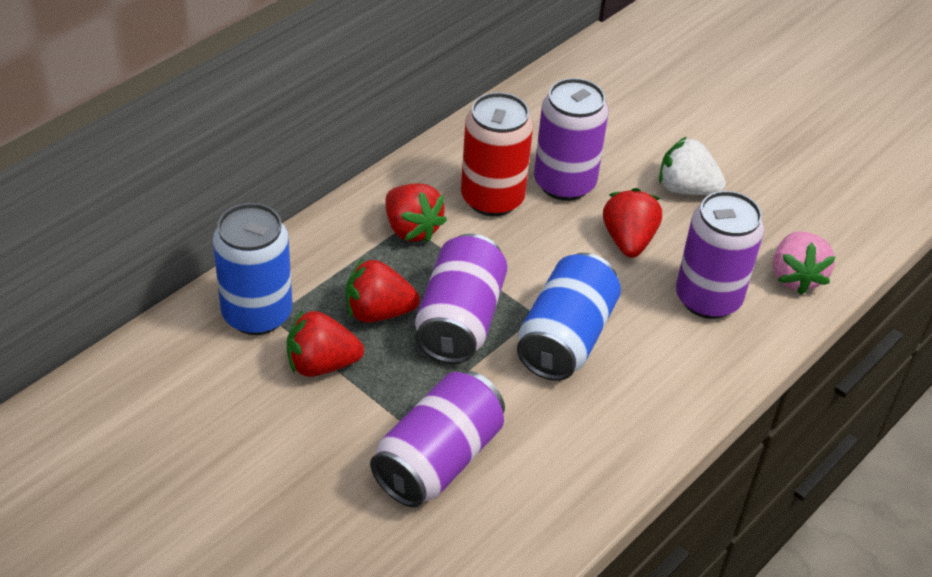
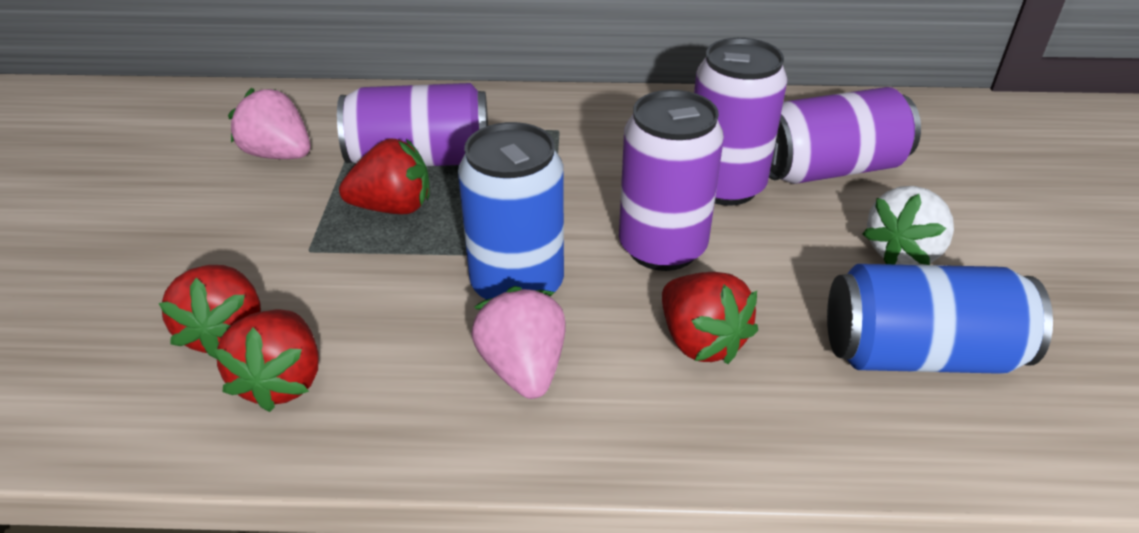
pink strawberry: 1 -> 2
red can: 1 -> 0

